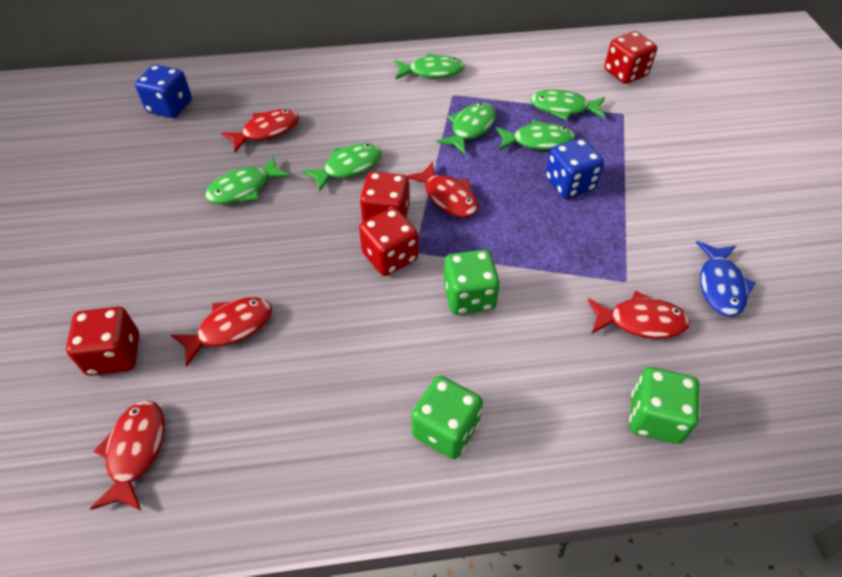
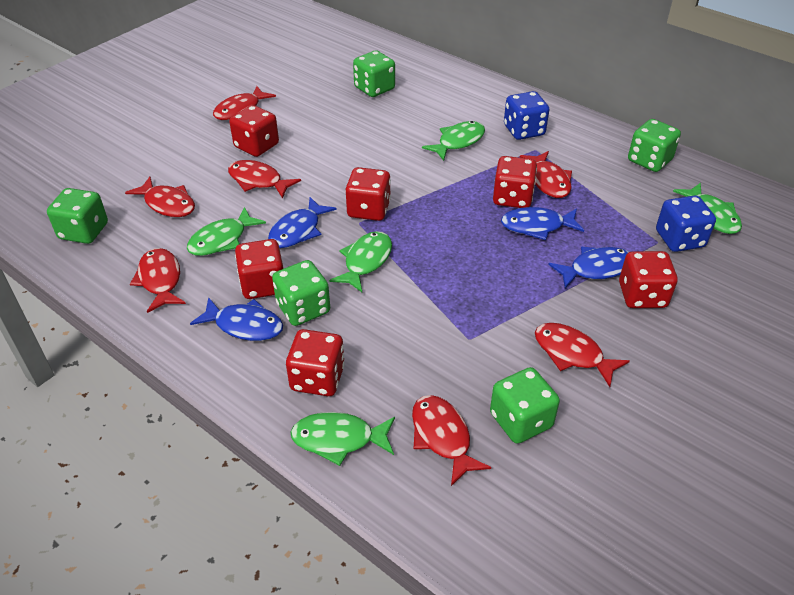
blue fish: 1 -> 4
green dice: 3 -> 5
green fish: 6 -> 5
red dice: 4 -> 6
red fish: 5 -> 7

